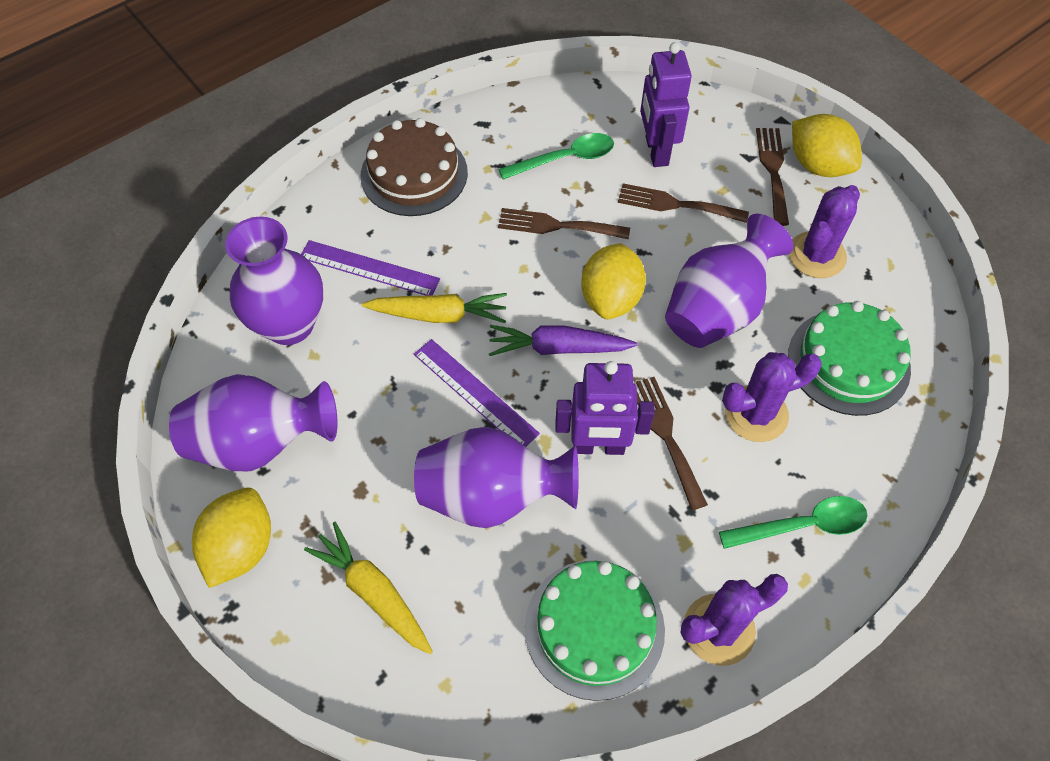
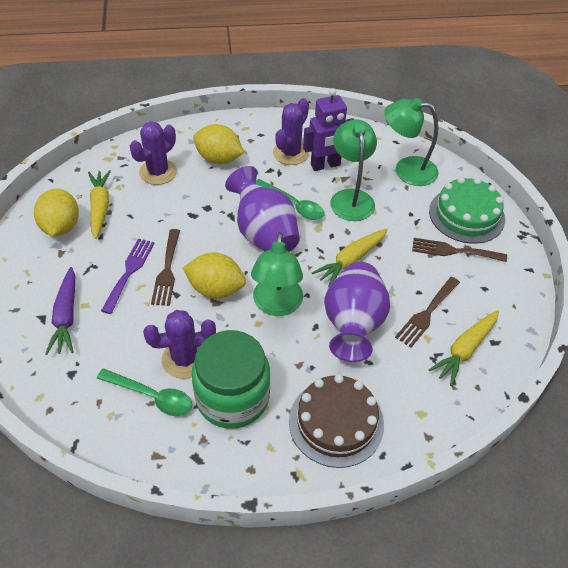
brown fork: 4 -> 3
green cake: 2 -> 1
green jar: 0 -> 1
green lamp: 0 -> 3
purple fork: 0 -> 1
purple robot: 2 -> 1
purple ruler: 2 -> 0
purple vase: 4 -> 2
yellow carrot: 2 -> 3

